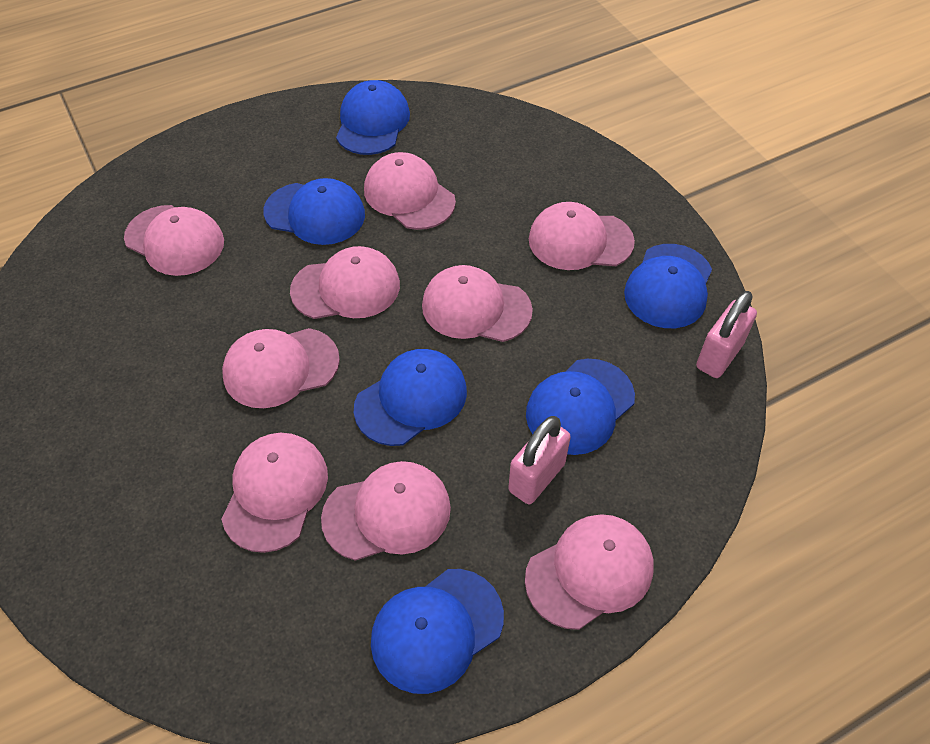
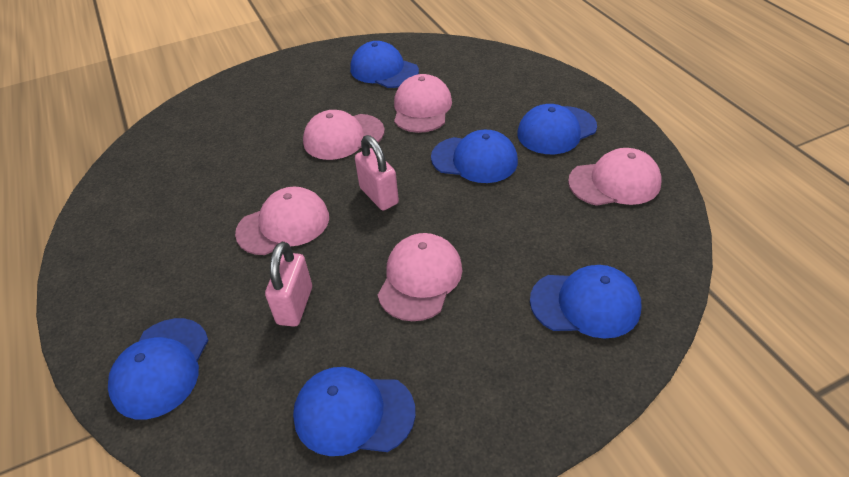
pink cap: 9 -> 5

